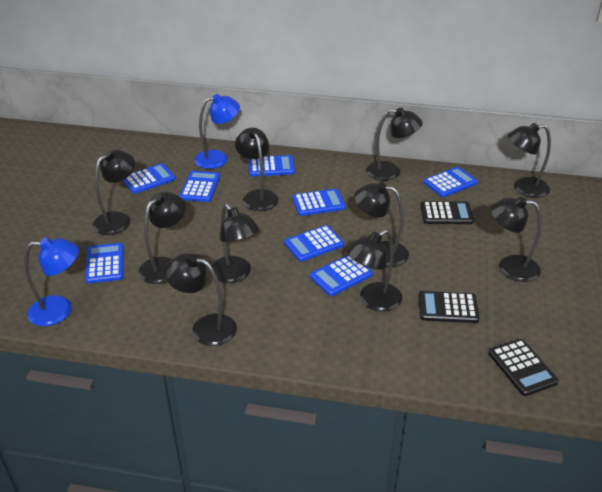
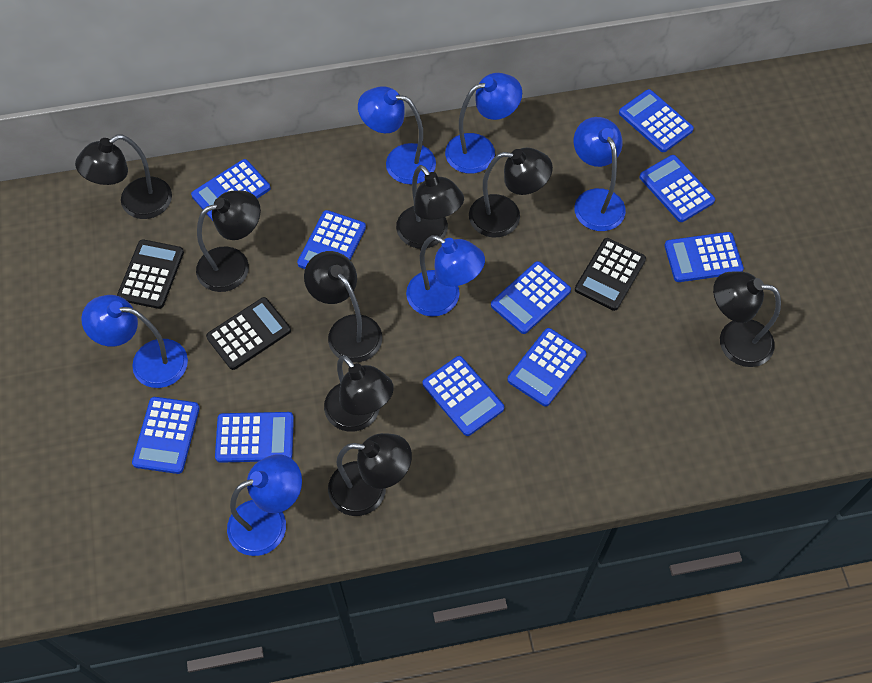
black lamp: 10 -> 8
blue calculator: 8 -> 10
blue lamp: 2 -> 6

